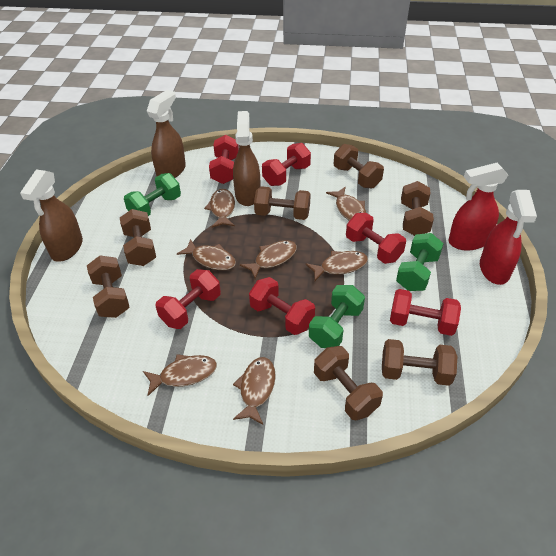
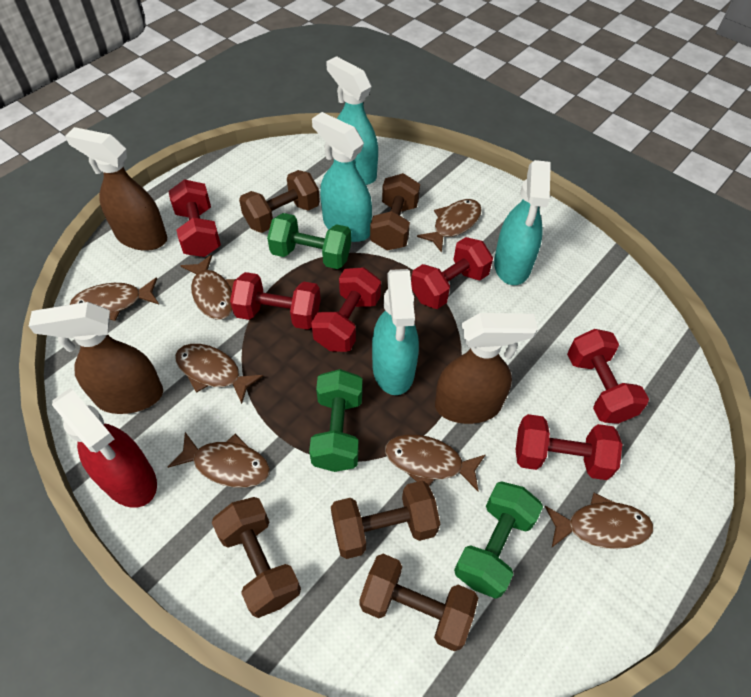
brown dumbbell: 7 -> 5
red spray bottle: 2 -> 1
turquoise spray bottle: 0 -> 4

